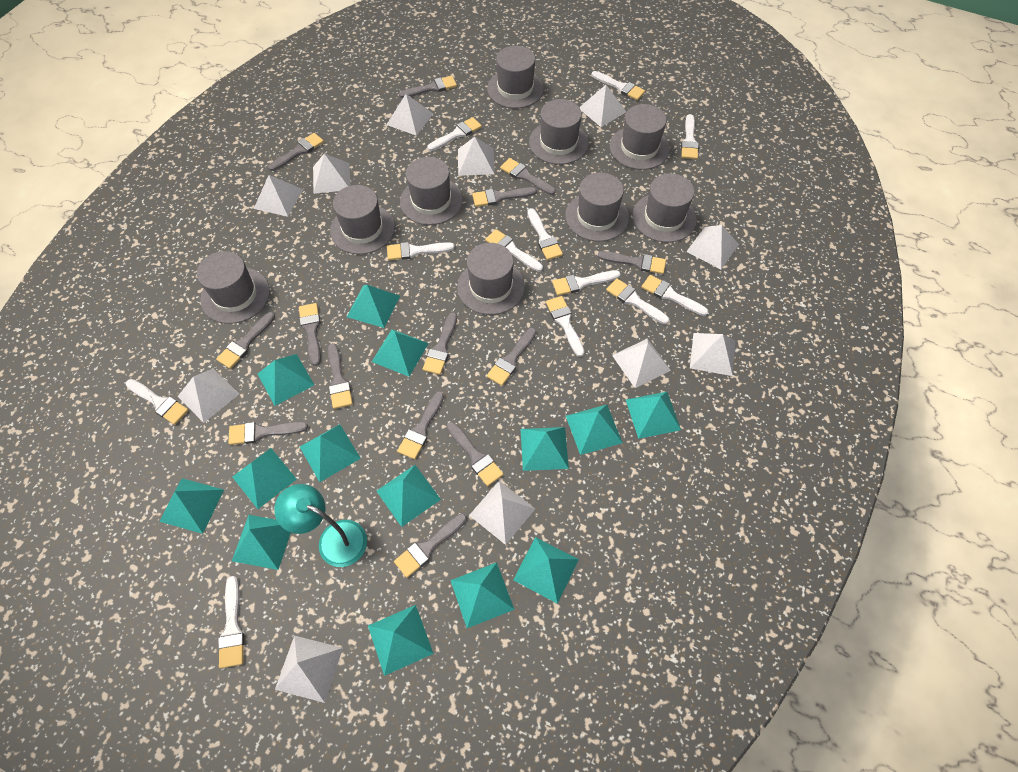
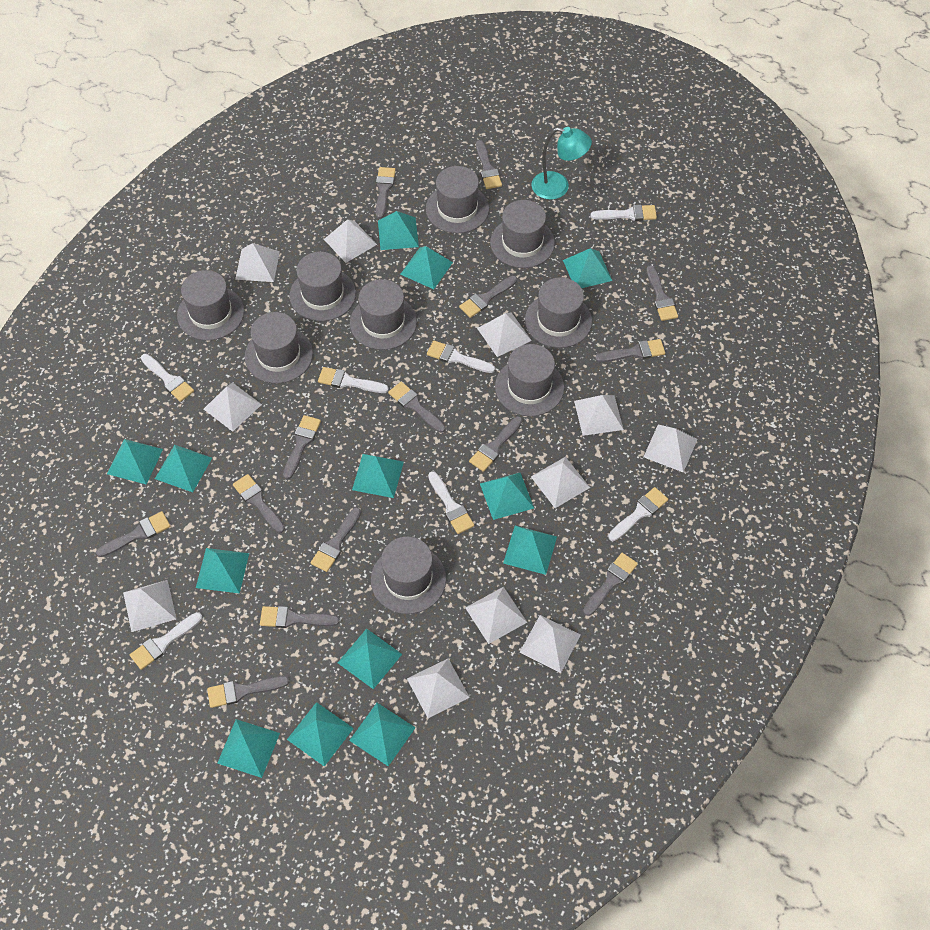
turquoise pyramid: 14 -> 13
white brush: 12 -> 7

